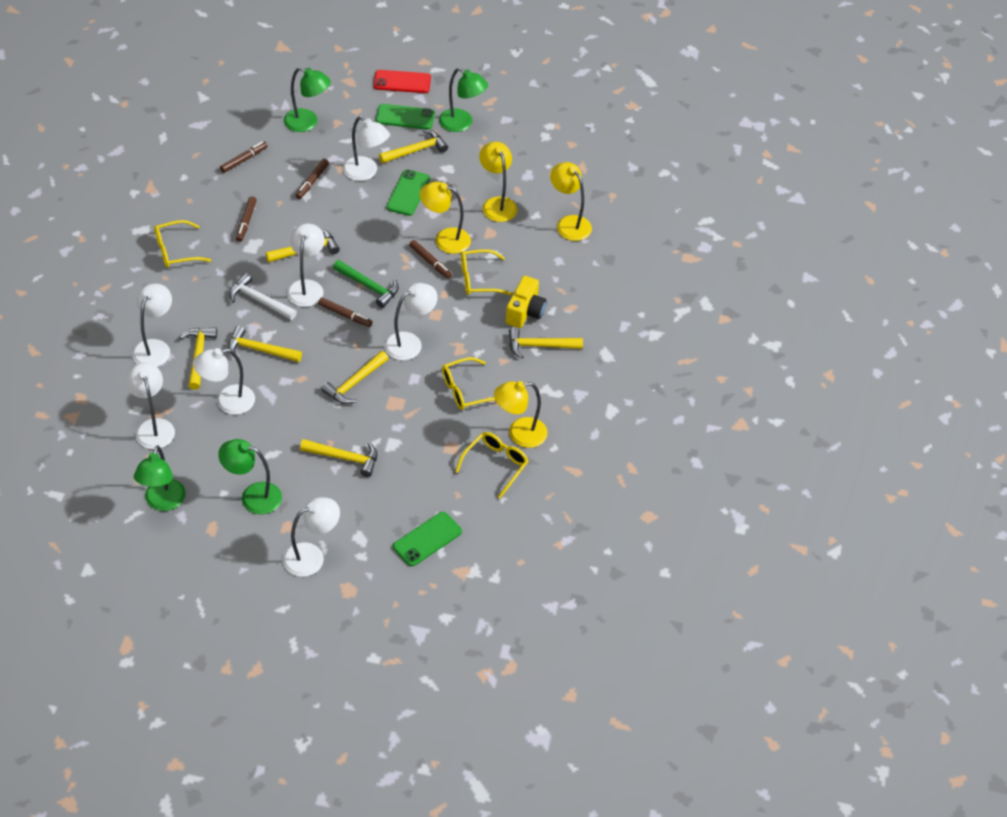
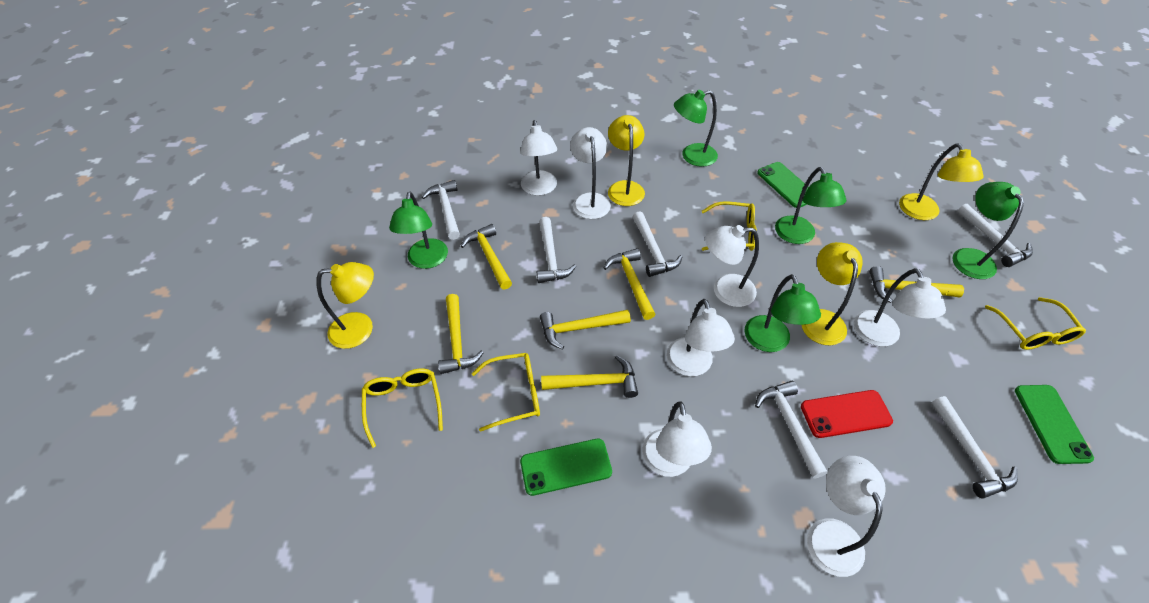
brown marker: 5 -> 0
green hammer: 1 -> 0
green lamp: 4 -> 5
white hammer: 1 -> 6
yellow camera: 1 -> 0
yellow hammer: 7 -> 6

